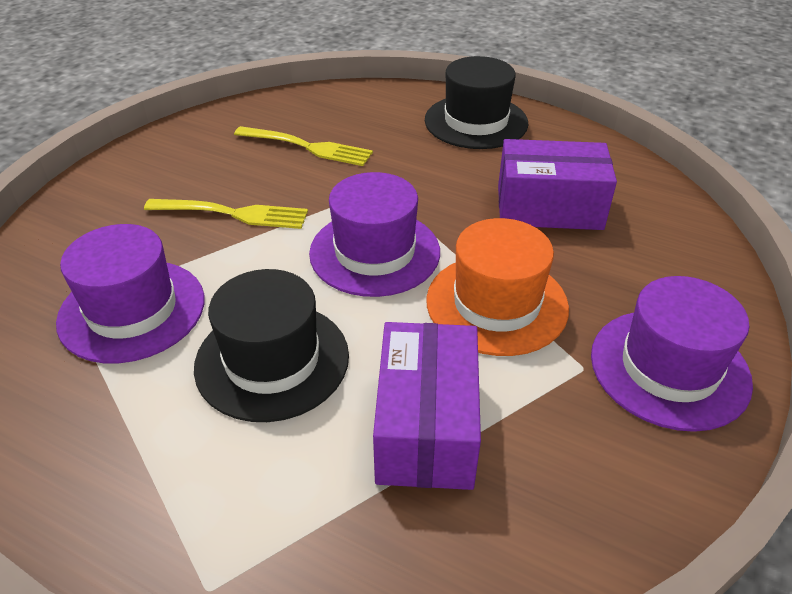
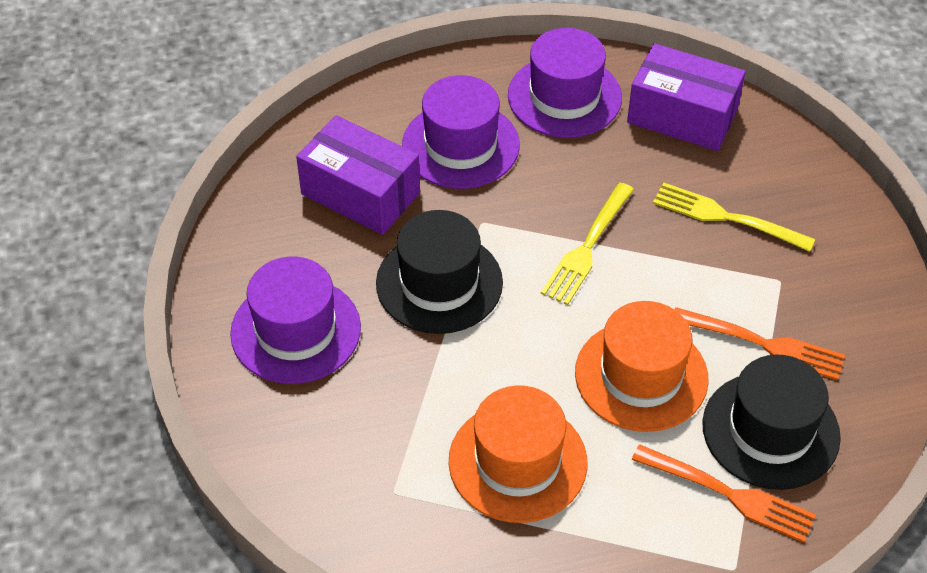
orange fork: 0 -> 2
orange hat: 1 -> 2

